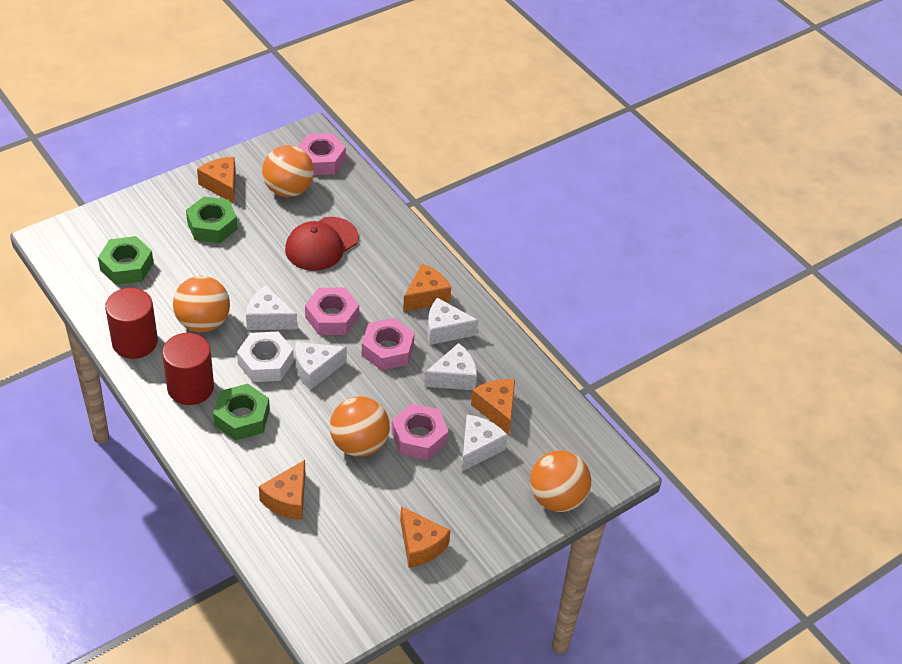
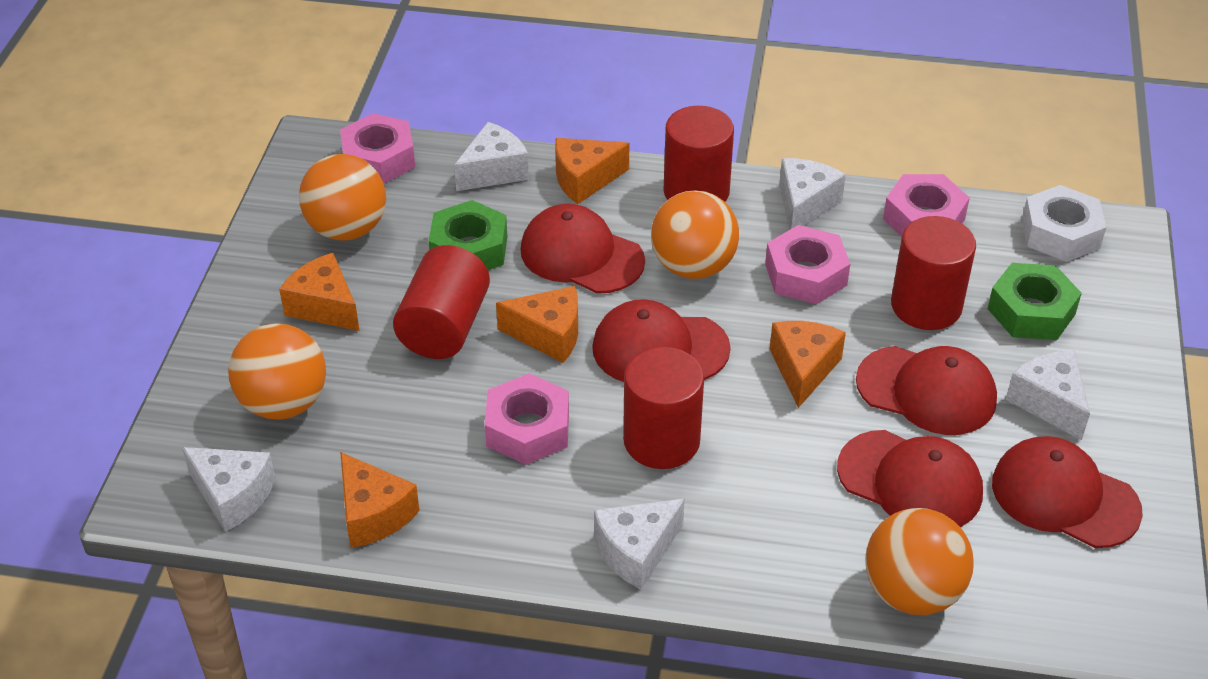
green nut: 3 -> 2
red cap: 1 -> 5
red cylinder: 2 -> 4

